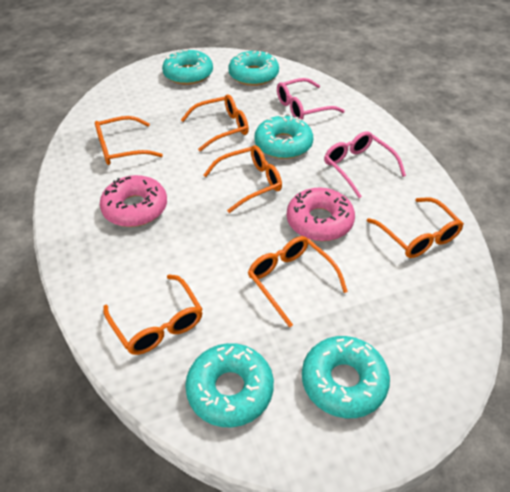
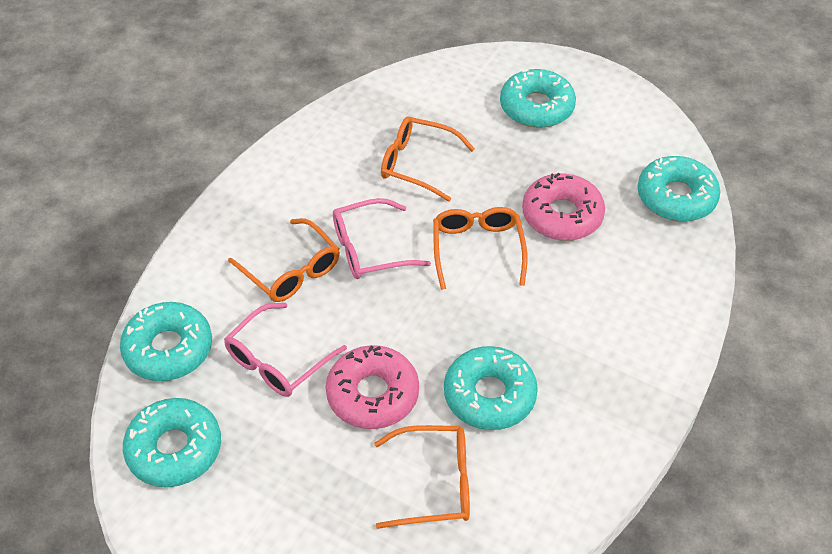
orange glasses: 6 -> 4

